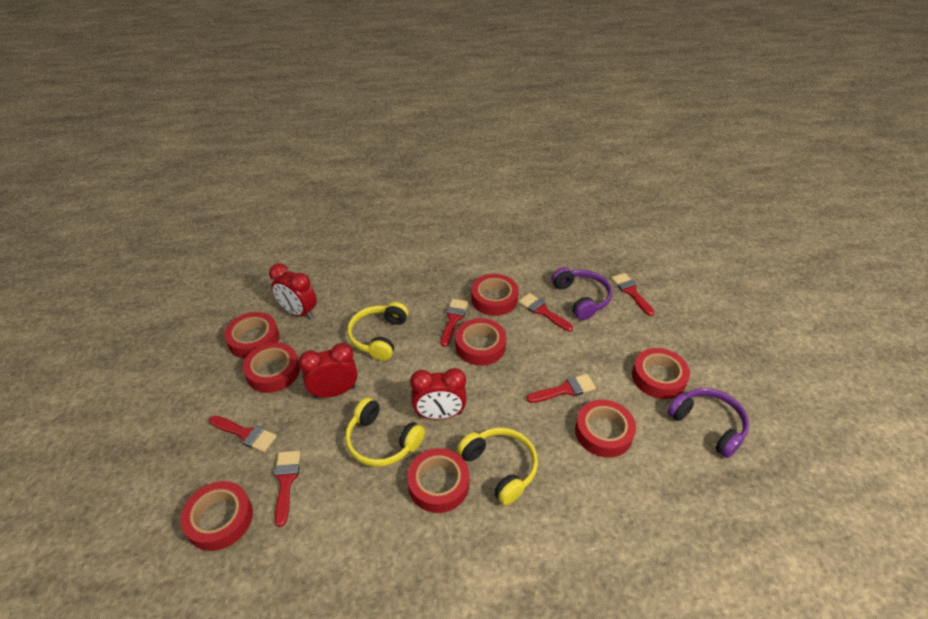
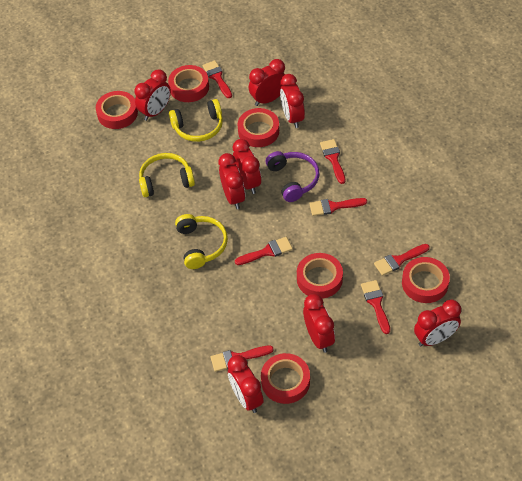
purple headphones: 2 -> 1
red brush: 6 -> 7
red clock: 3 -> 8
red tape: 8 -> 6

